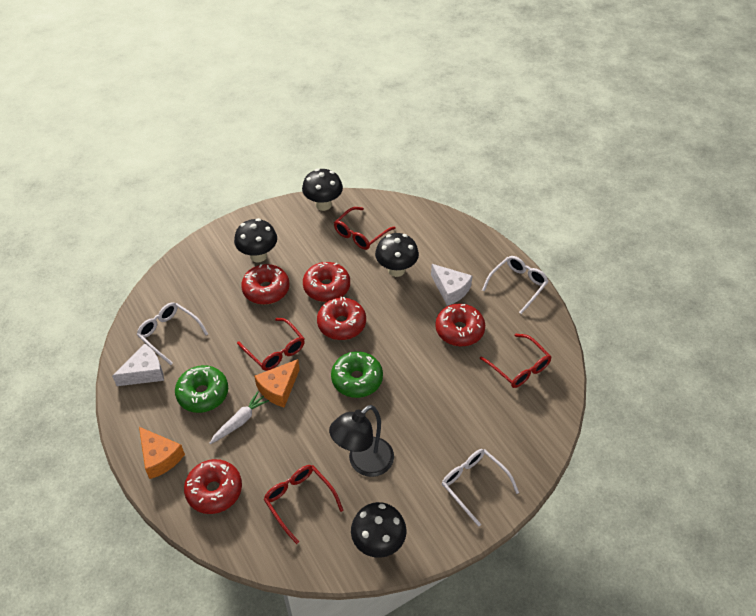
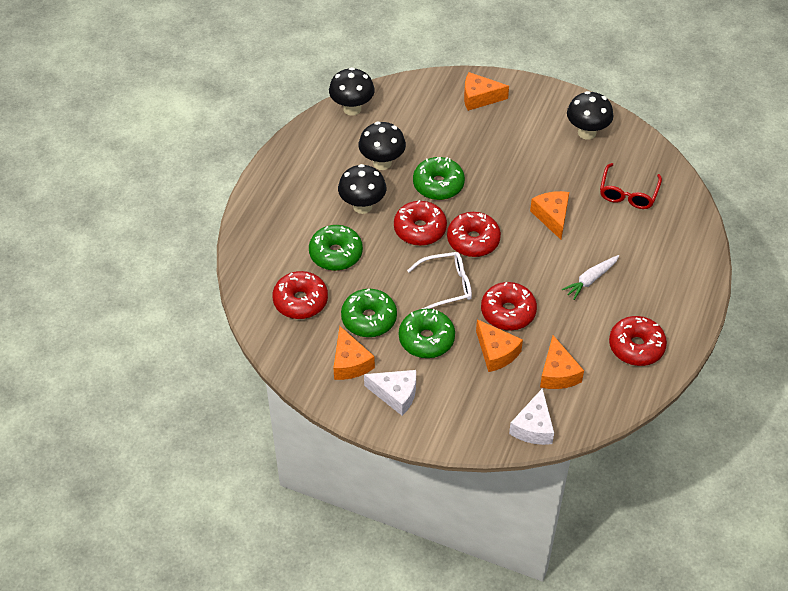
black lamp: 1 -> 0
green donut: 2 -> 4
orange cheese: 2 -> 5
red glasses: 4 -> 1
white glasses: 3 -> 1

